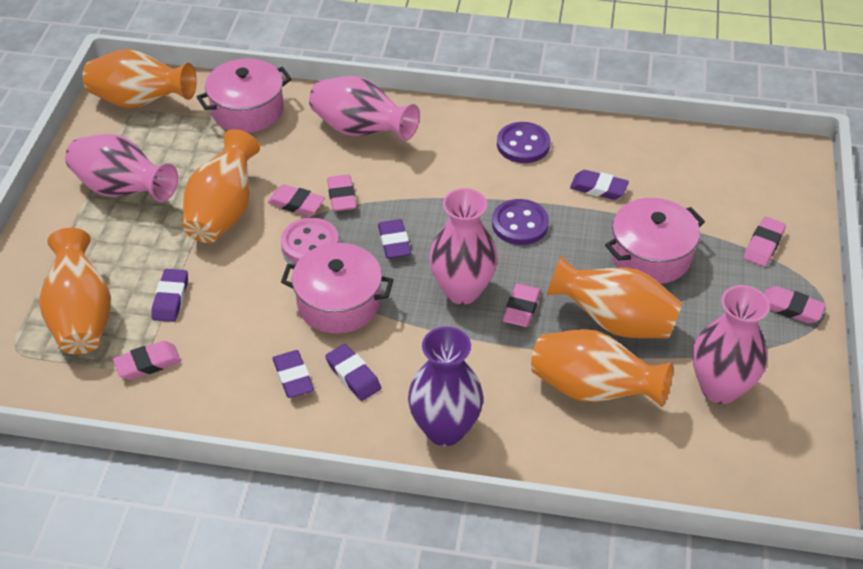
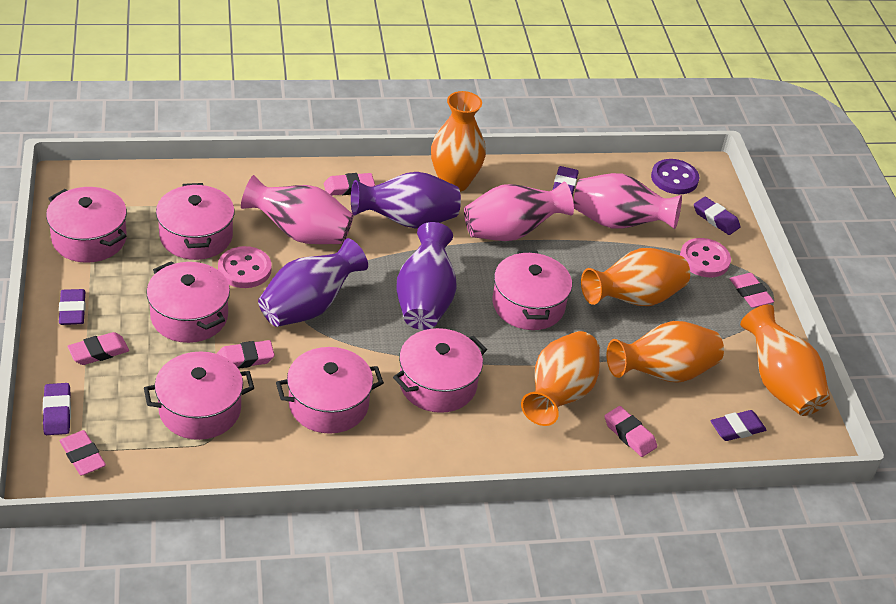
pink button: 1 -> 2
pink pot: 3 -> 7
pink vase: 4 -> 3
purple button: 2 -> 1
purple vase: 1 -> 3

